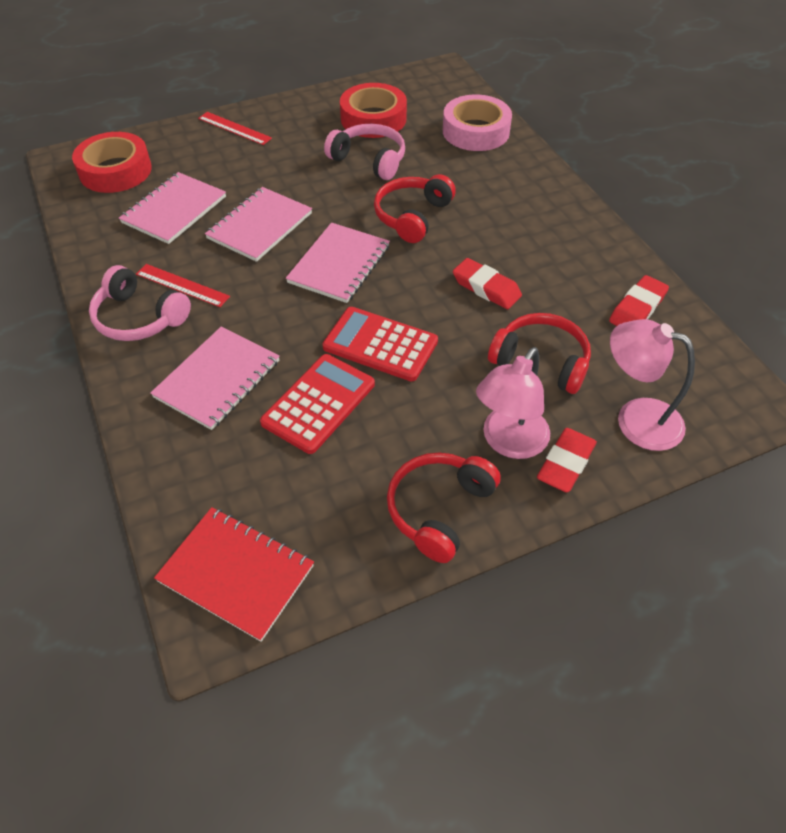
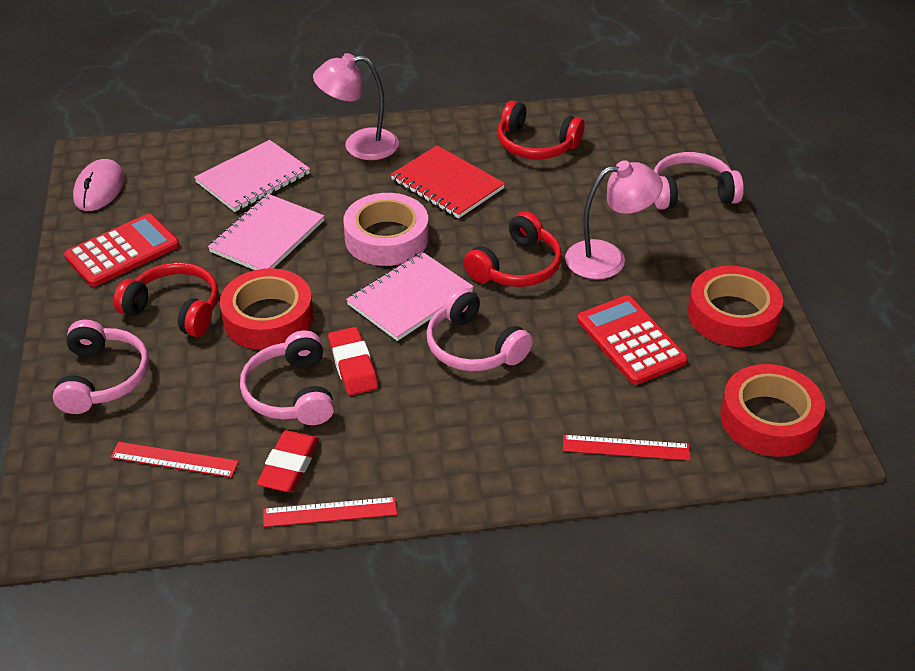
pink headphones: 2 -> 4
pink mouse: 0 -> 1
pink notebook: 4 -> 3
red eraser: 3 -> 2
red ruler: 2 -> 3
red tape: 2 -> 3

